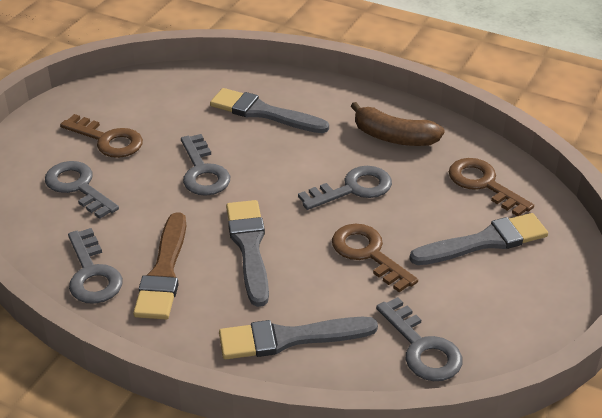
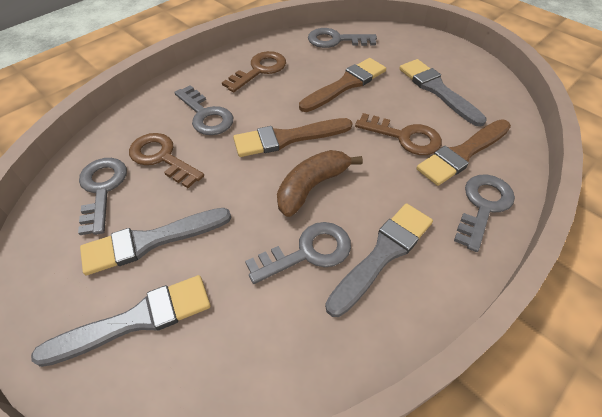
brown brush: 1 -> 3

